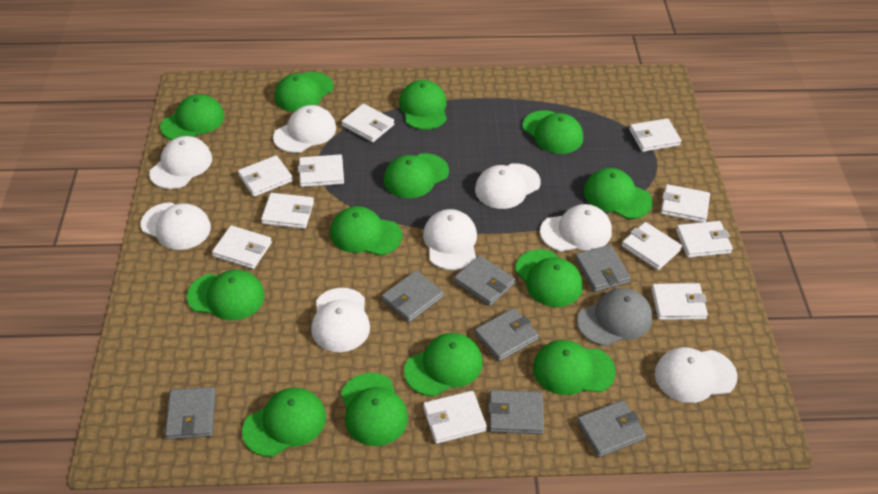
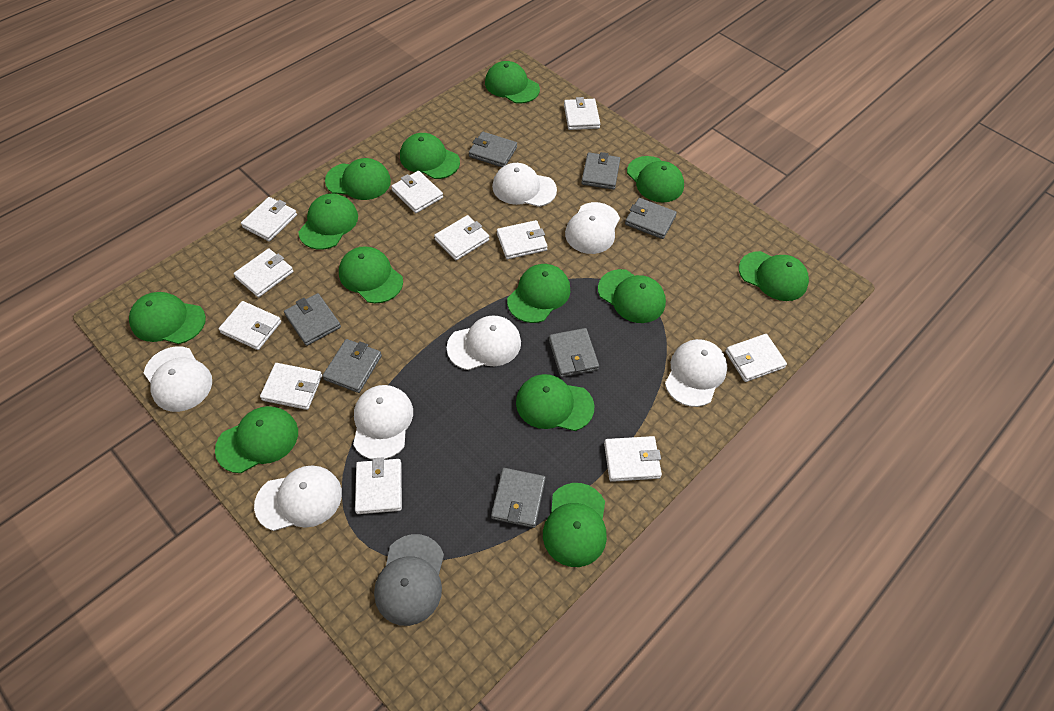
white cap: 8 -> 7

